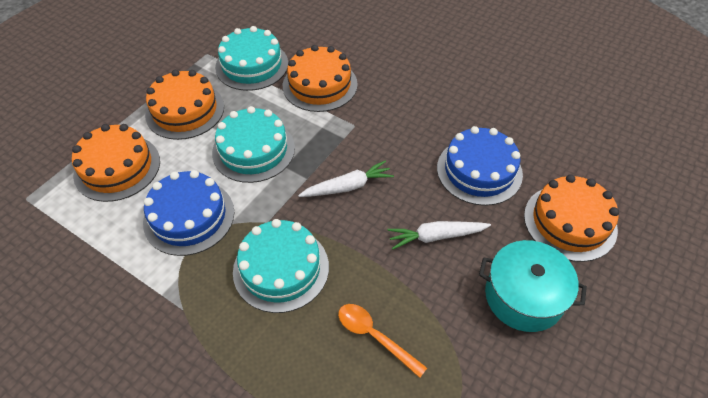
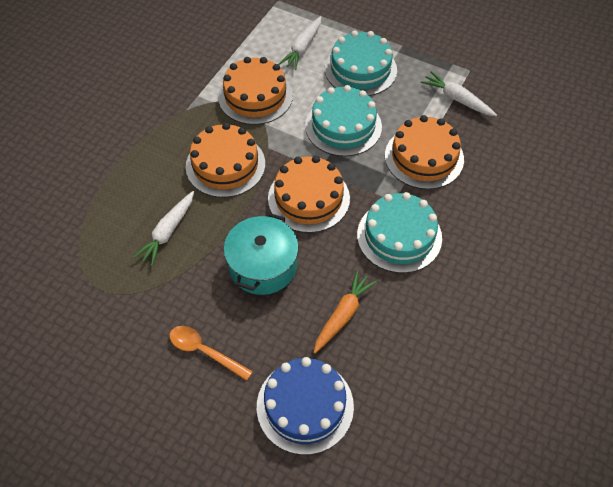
blue cake: 2 -> 1
orange carrot: 0 -> 1
white carrot: 2 -> 3

